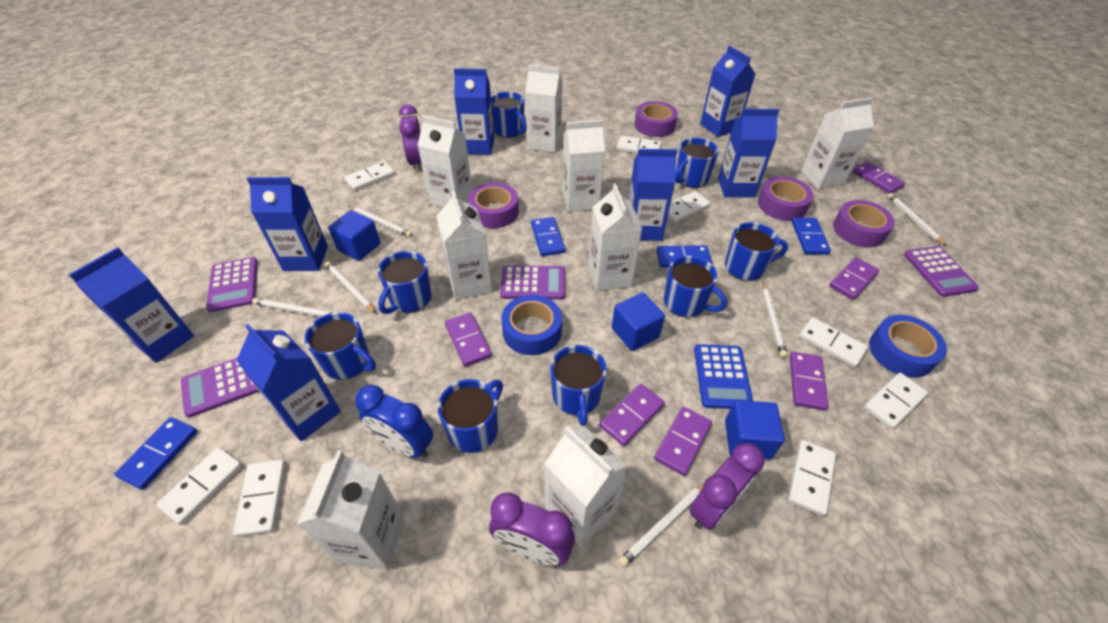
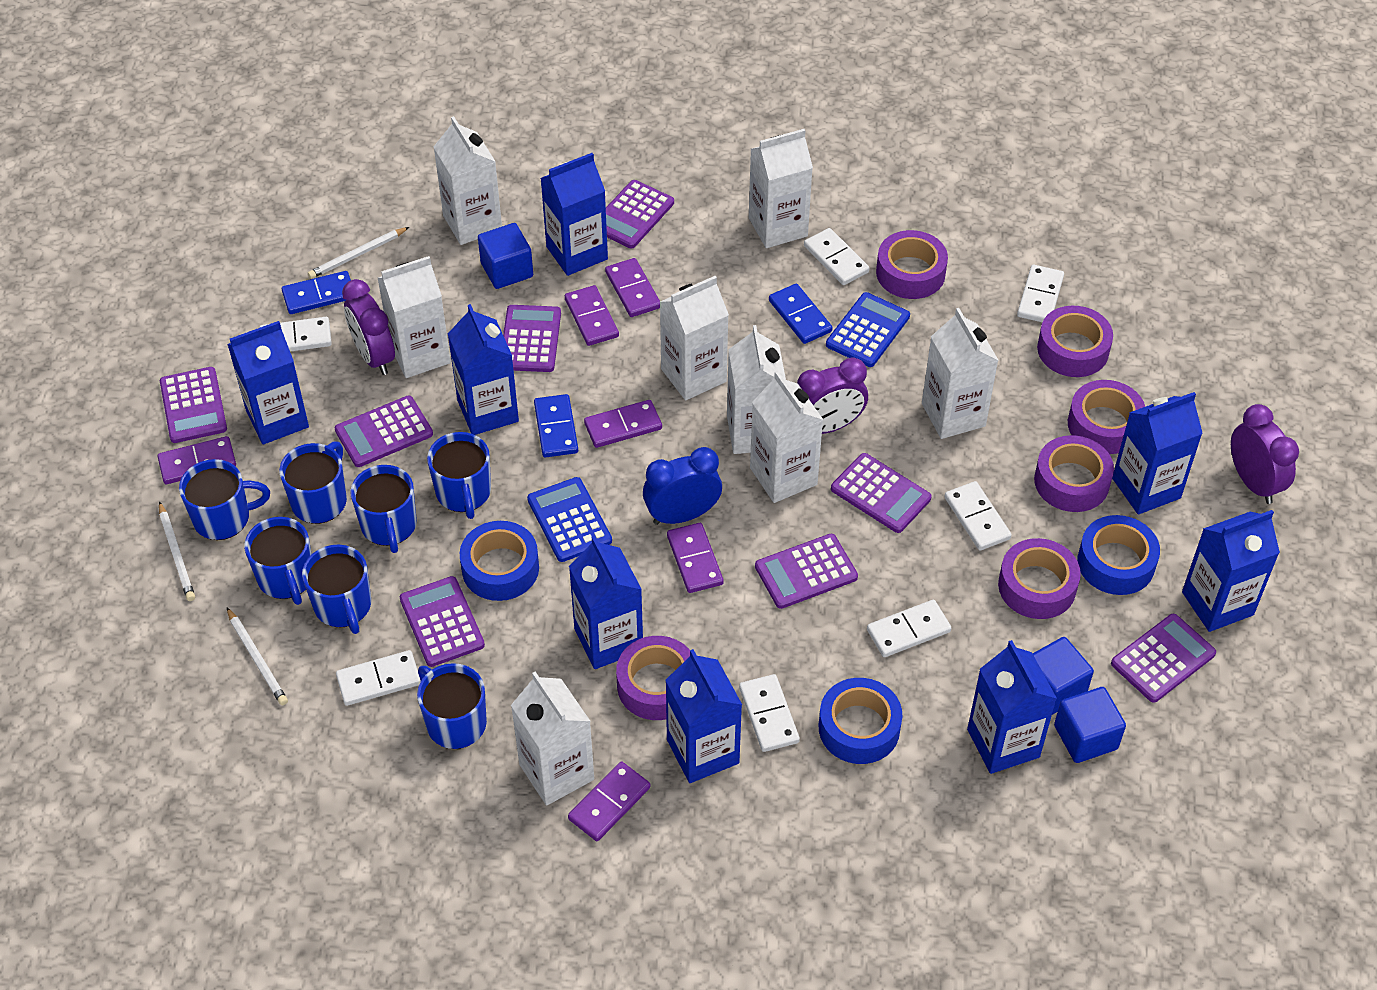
blue calculator: 1 -> 2
blue carton: 7 -> 8
blue domino: 4 -> 3
blue mug: 8 -> 7
blue tape: 2 -> 3
purple calculator: 4 -> 8
purple tape: 4 -> 6
white domino: 8 -> 7
white pencil: 6 -> 3

